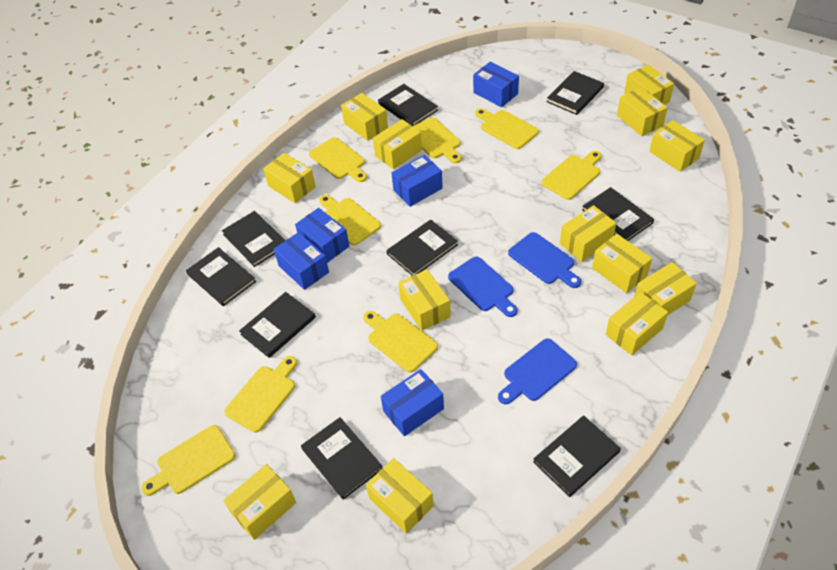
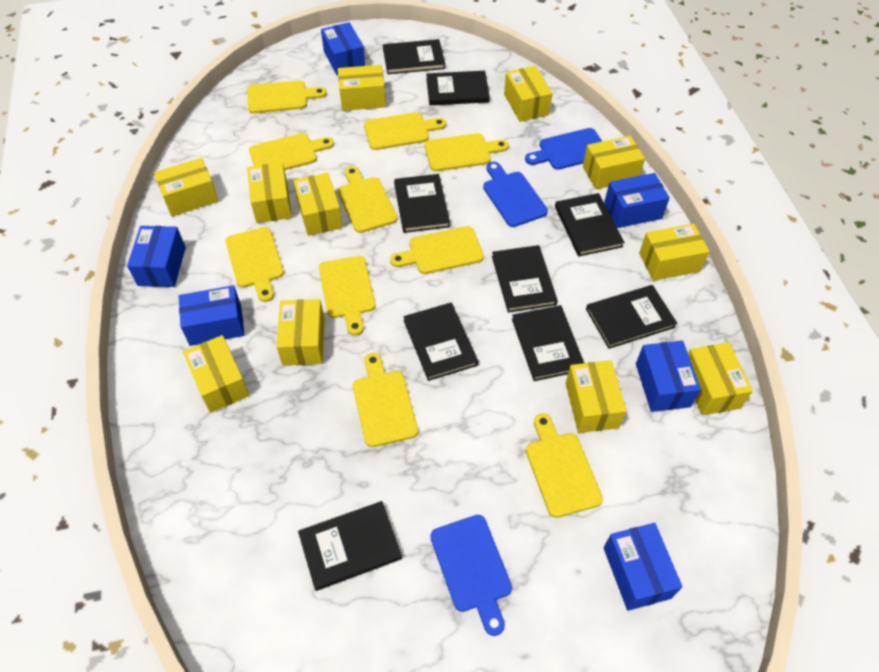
blue box: 5 -> 6
yellow box: 13 -> 11
yellow cutting board: 8 -> 10

